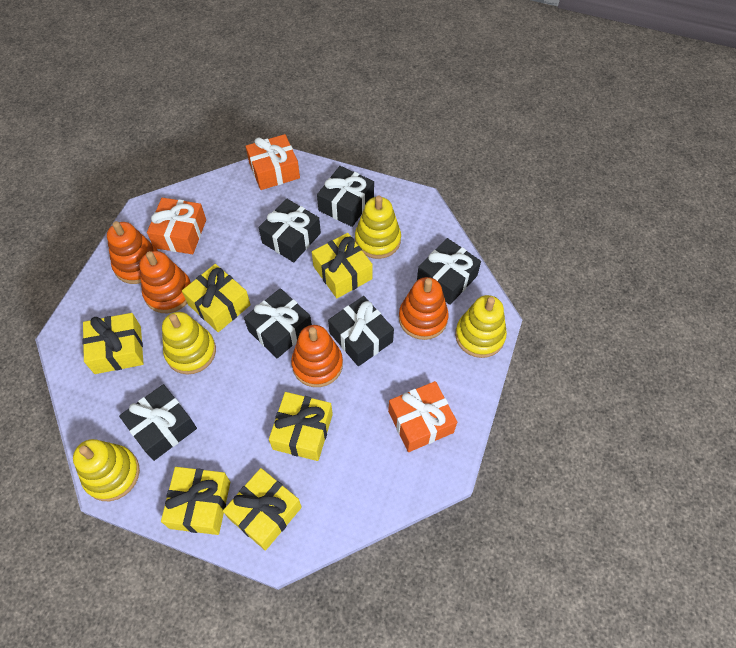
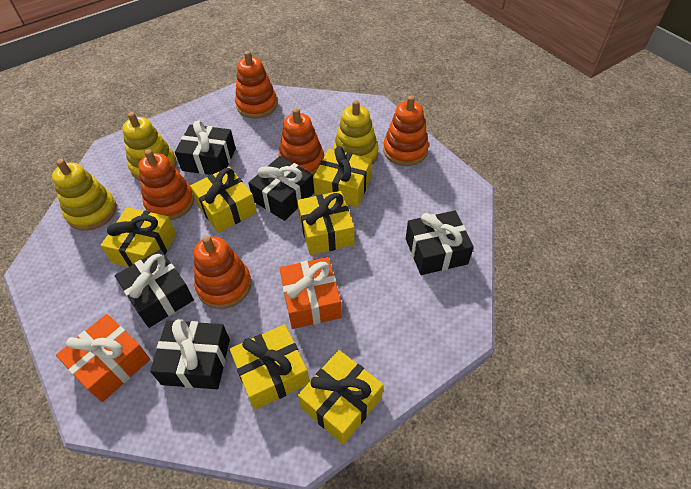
black gift: 6 -> 5
orange gift: 3 -> 2
orange stacking toy: 4 -> 5
yellow stacking toy: 4 -> 3

